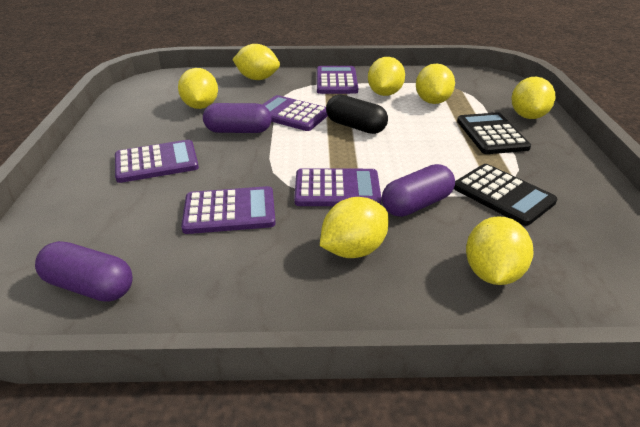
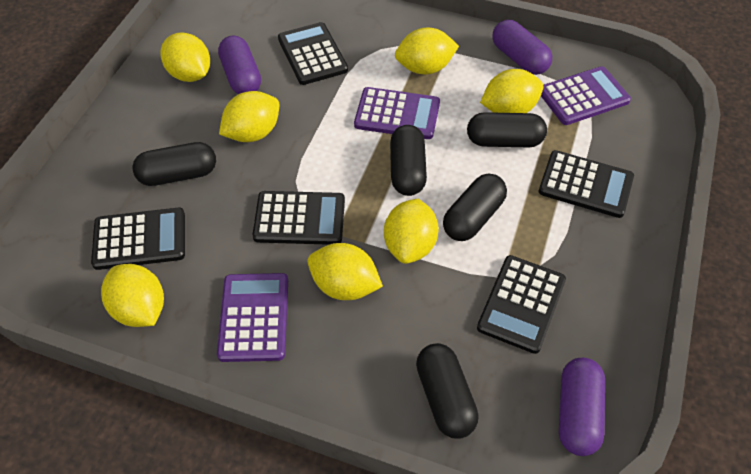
black calculator: 2 -> 5
black capsule: 1 -> 5
purple calculator: 5 -> 3

